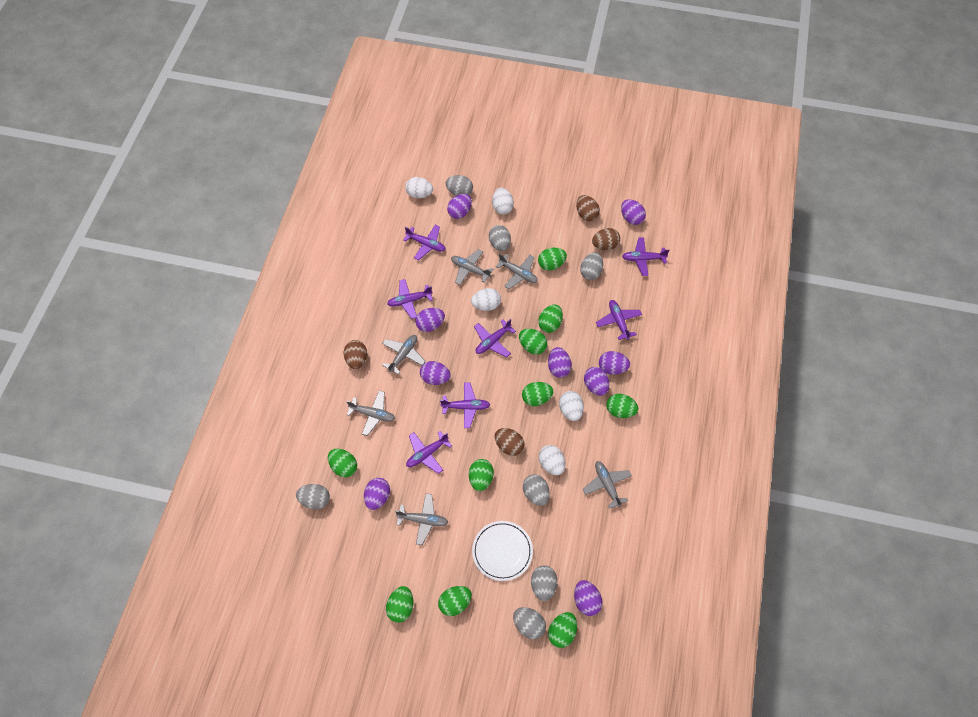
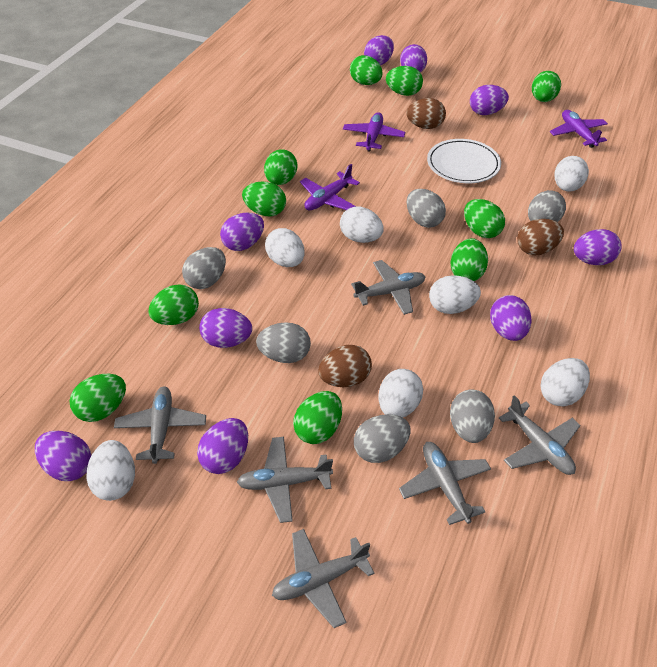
brown egg: 4 -> 3
grey egg: 7 -> 6
purple plane: 7 -> 3
white egg: 5 -> 7

